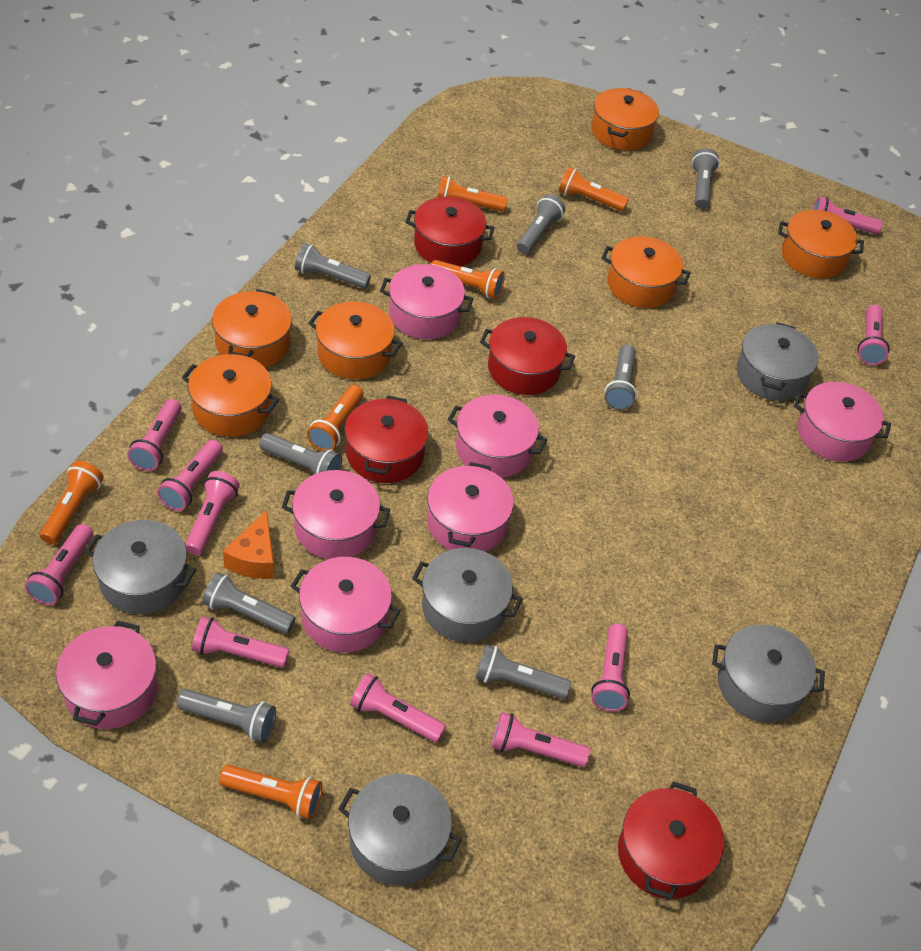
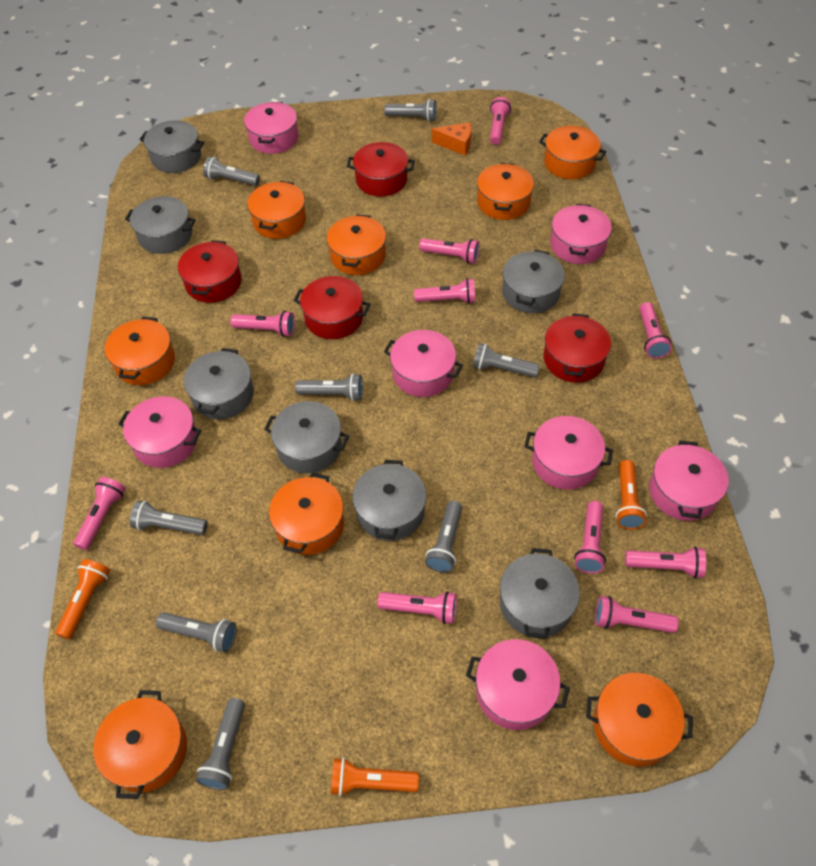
grey pot: 5 -> 7
orange flashlight: 6 -> 3
orange pot: 6 -> 8

